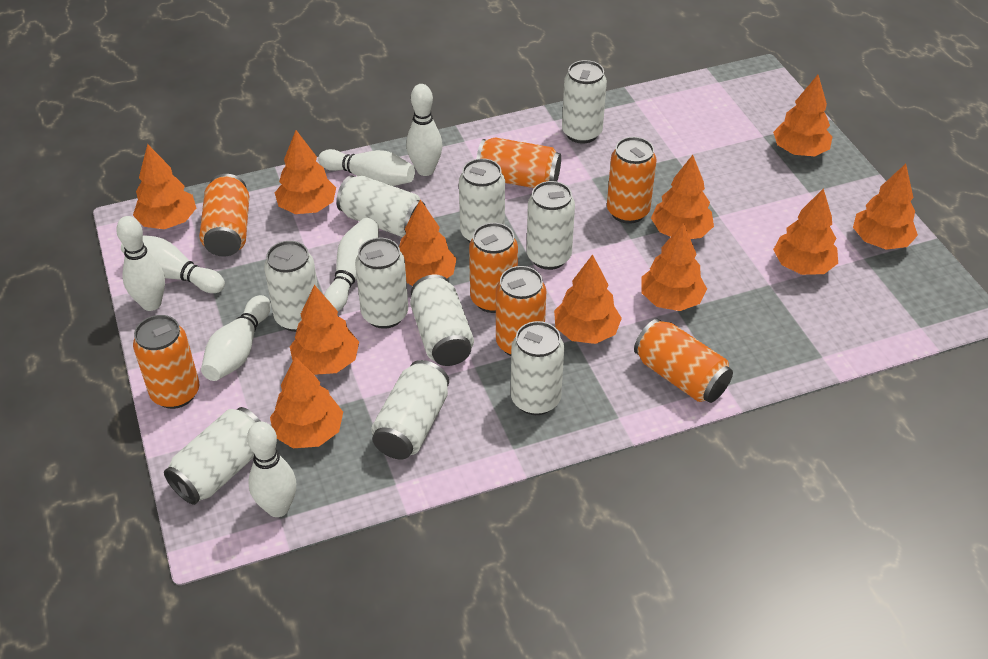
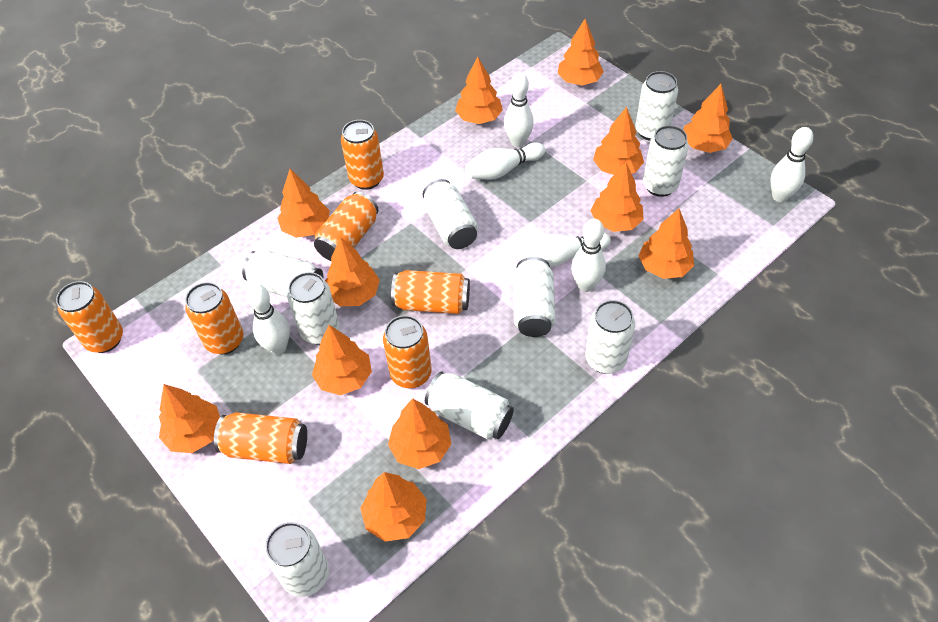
orange tree: 11 -> 12
white bowling pin: 7 -> 6
white can: 10 -> 9

